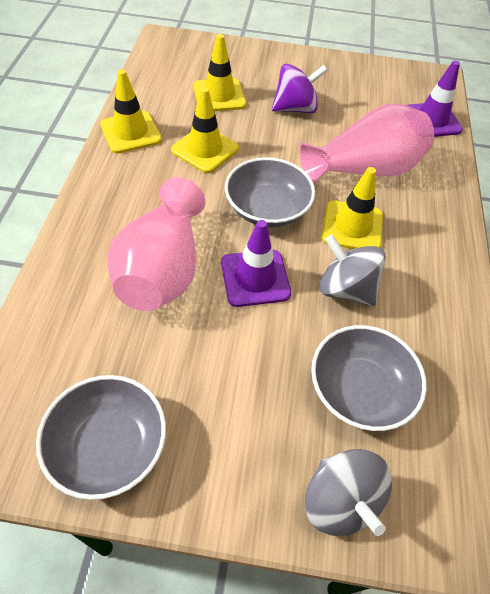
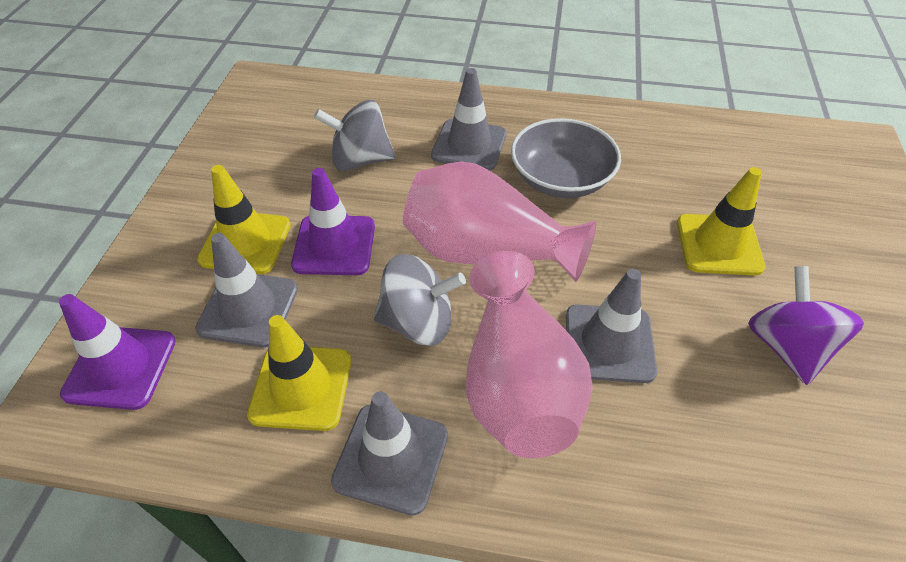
grey bowl: 3 -> 1
grey traffic cone: 0 -> 4
yellow traffic cone: 4 -> 3

